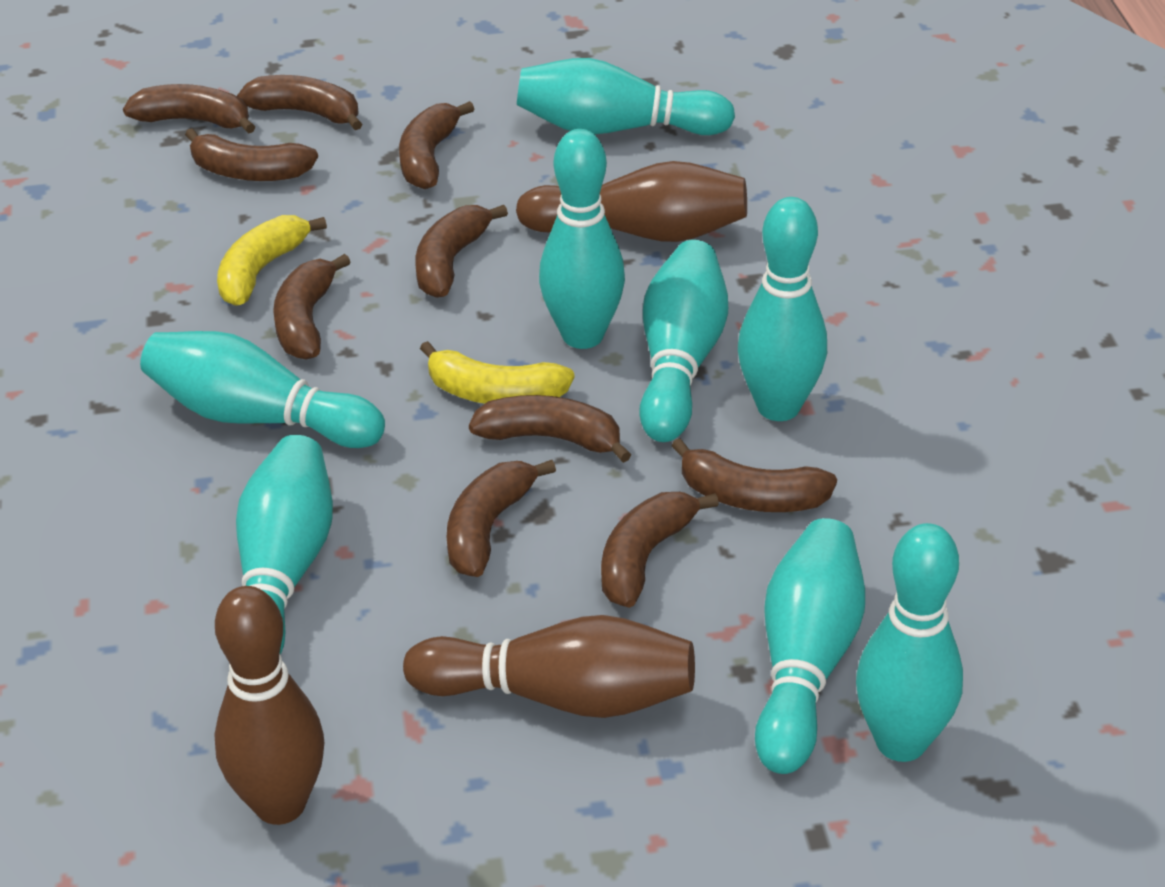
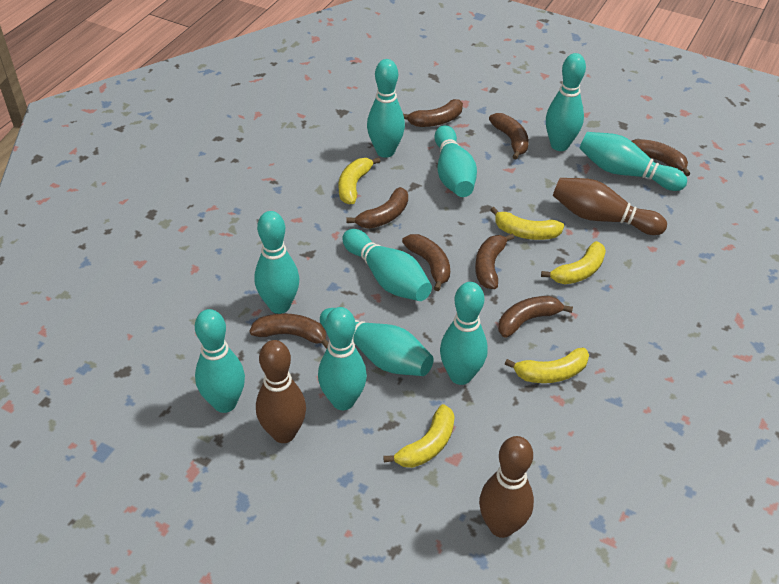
brown banana: 10 -> 8
turquoise bowling pin: 8 -> 10
yellow banana: 2 -> 5

